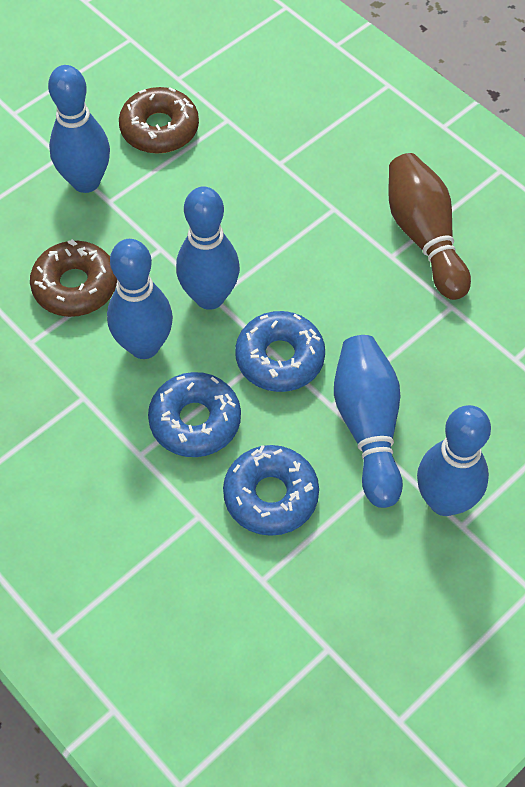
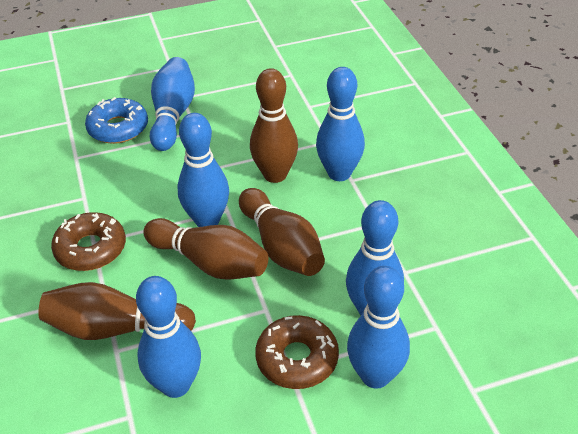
blue bowling pin: 5 -> 6
blue donut: 3 -> 1
brown bowling pin: 1 -> 4

